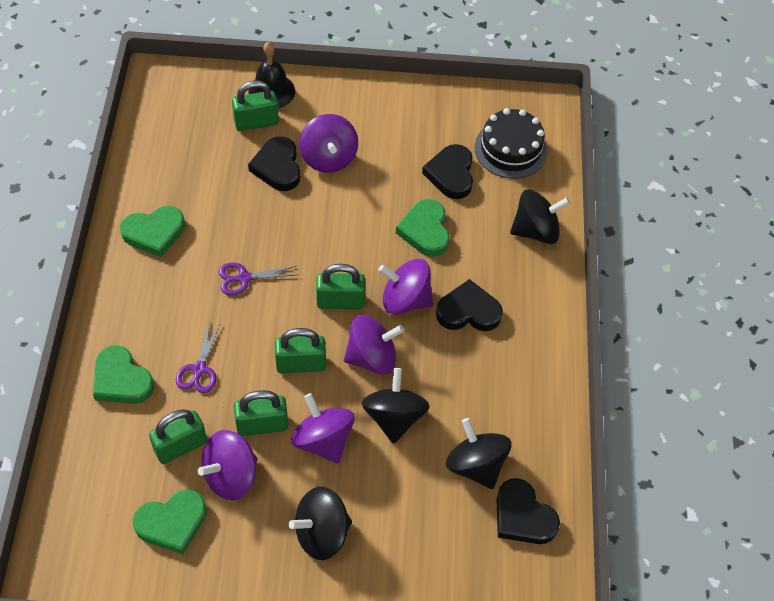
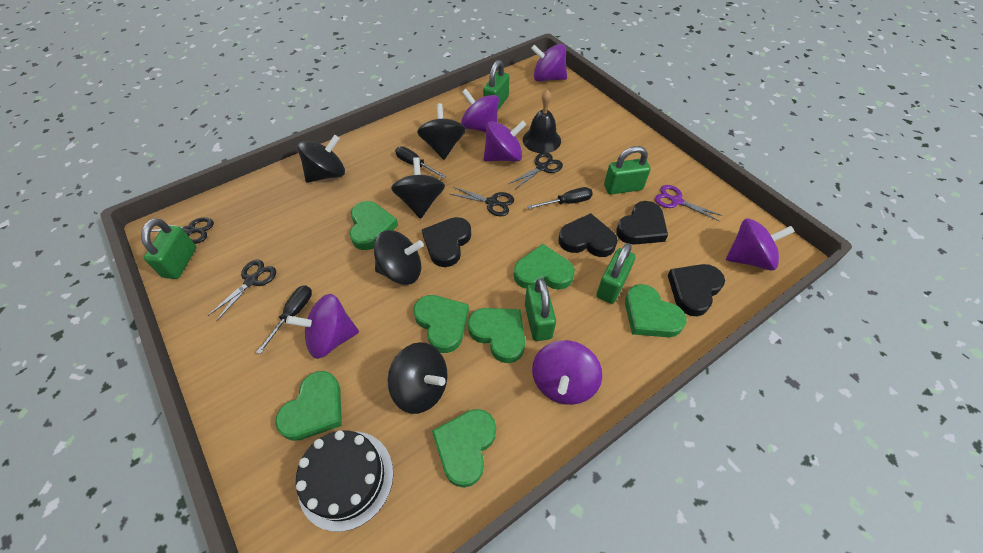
black scissors: 0 -> 4
black screwdriver: 0 -> 3
black spinning top: 4 -> 5
green heart: 4 -> 7
purple scissors: 2 -> 1
purple spinning top: 5 -> 6

